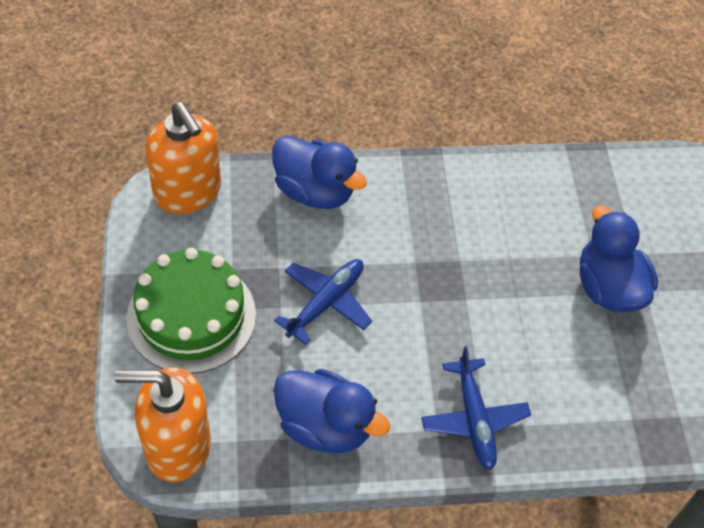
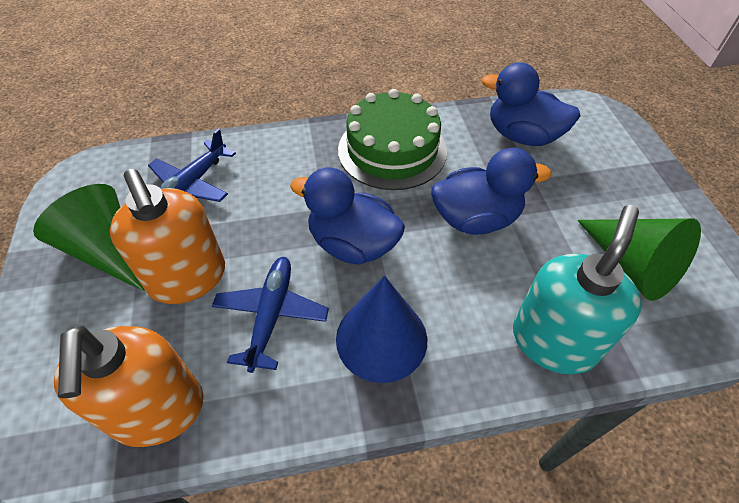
blue cone: 0 -> 1
green cone: 0 -> 2
turquoise soap dispenser: 0 -> 1

